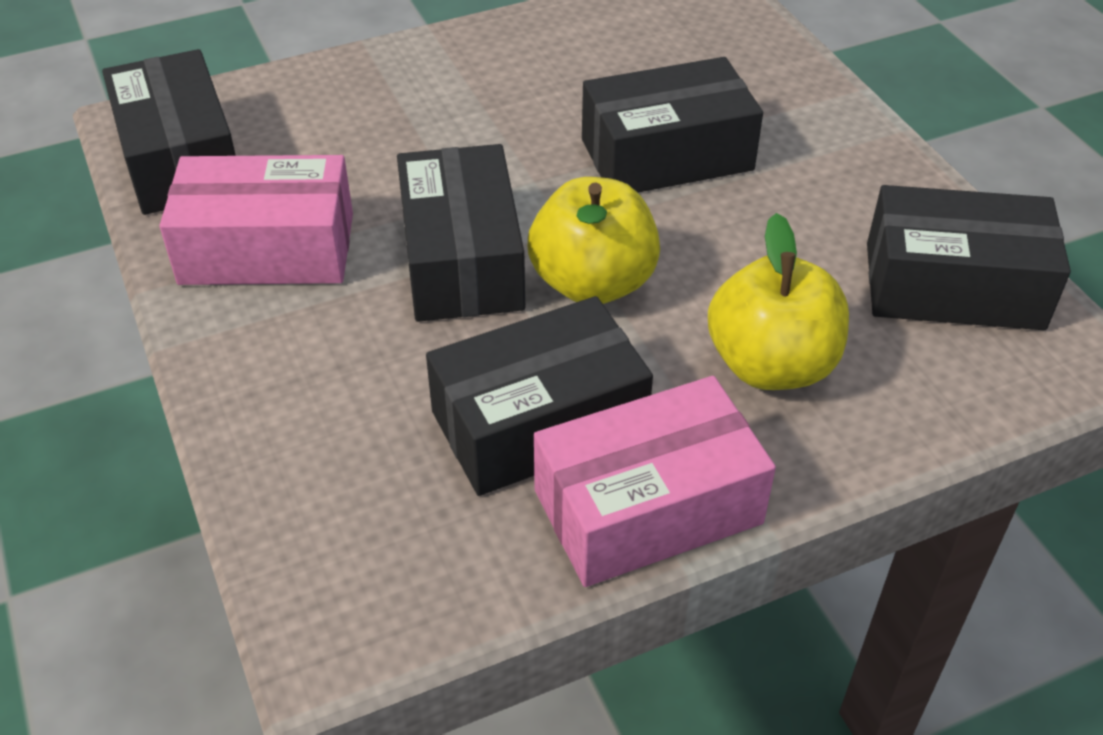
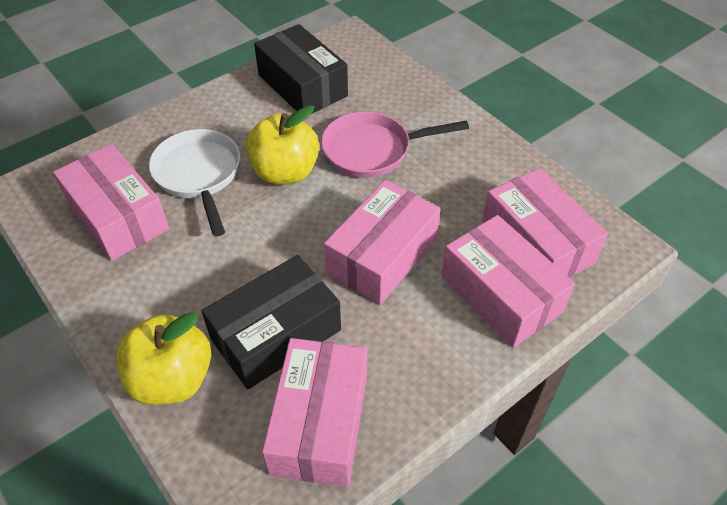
black box: 5 -> 2
pink box: 2 -> 5
pink pan: 0 -> 1
white pan: 0 -> 1

